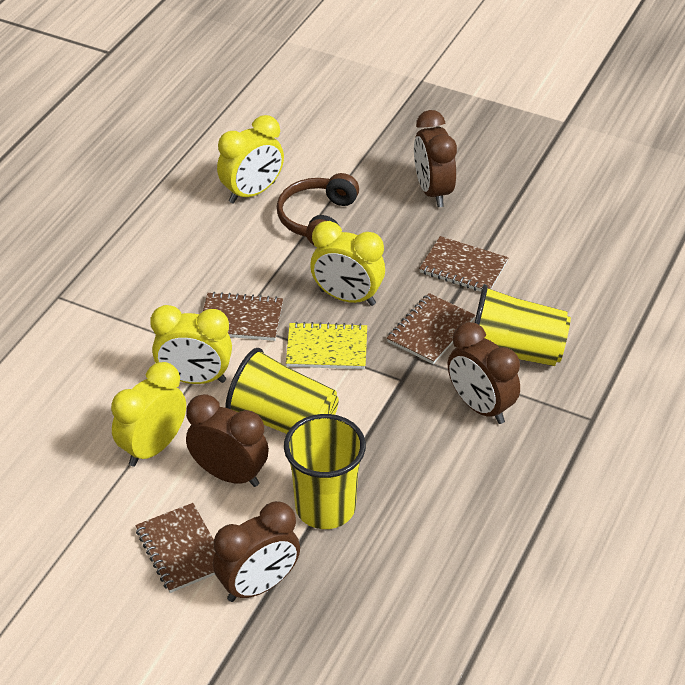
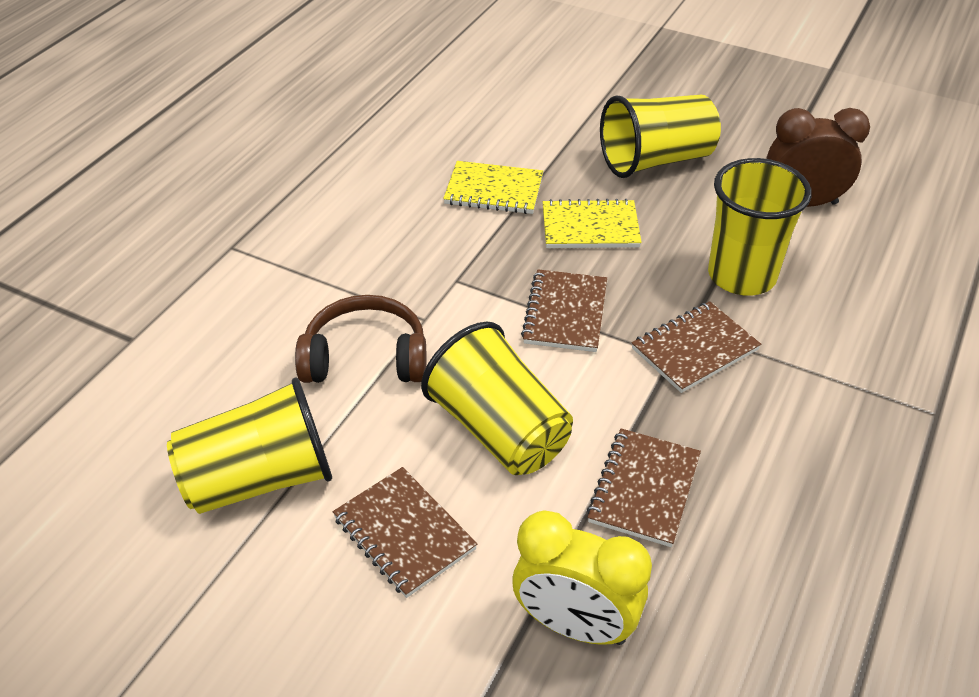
brown clock: 4 -> 1
yellow clock: 4 -> 1
yellow cup: 3 -> 4
yellow notebook: 1 -> 2

